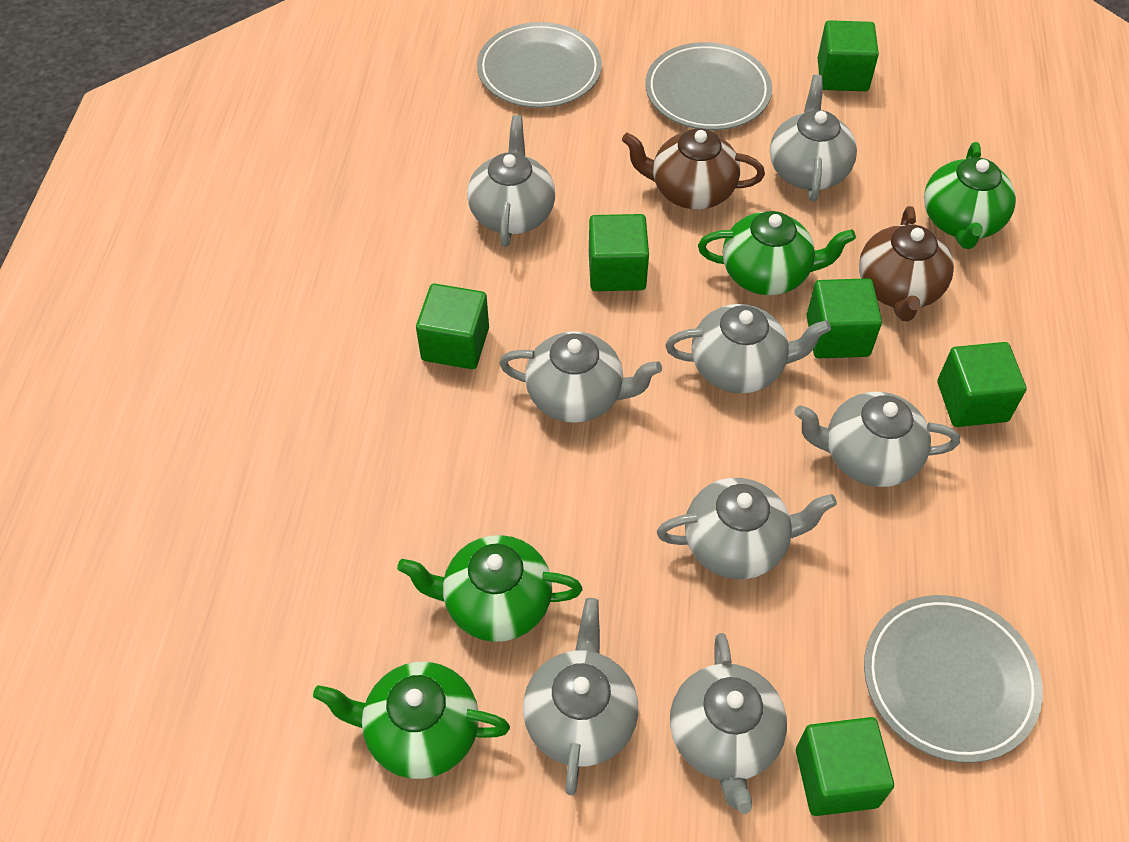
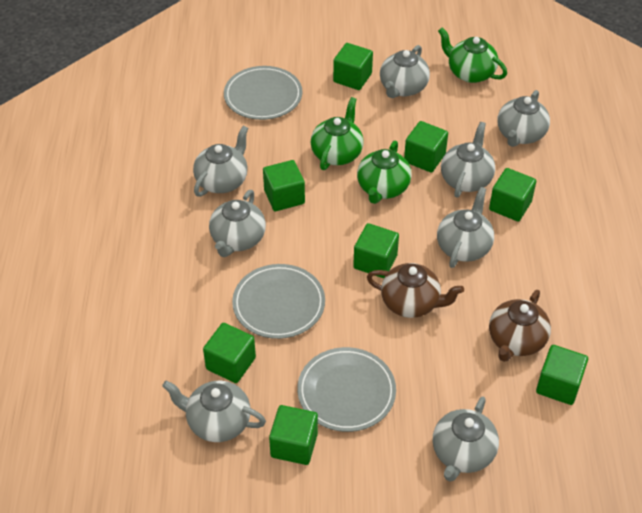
green cube: 6 -> 8
green teapot: 4 -> 3

